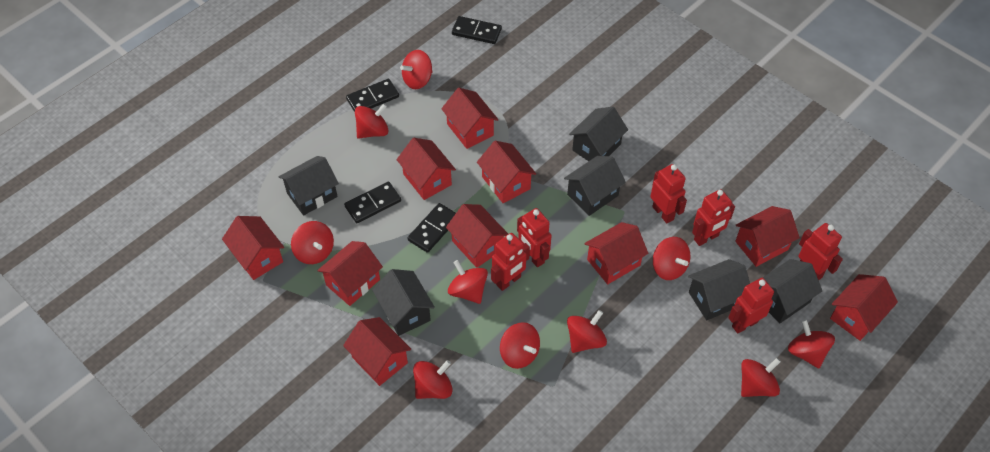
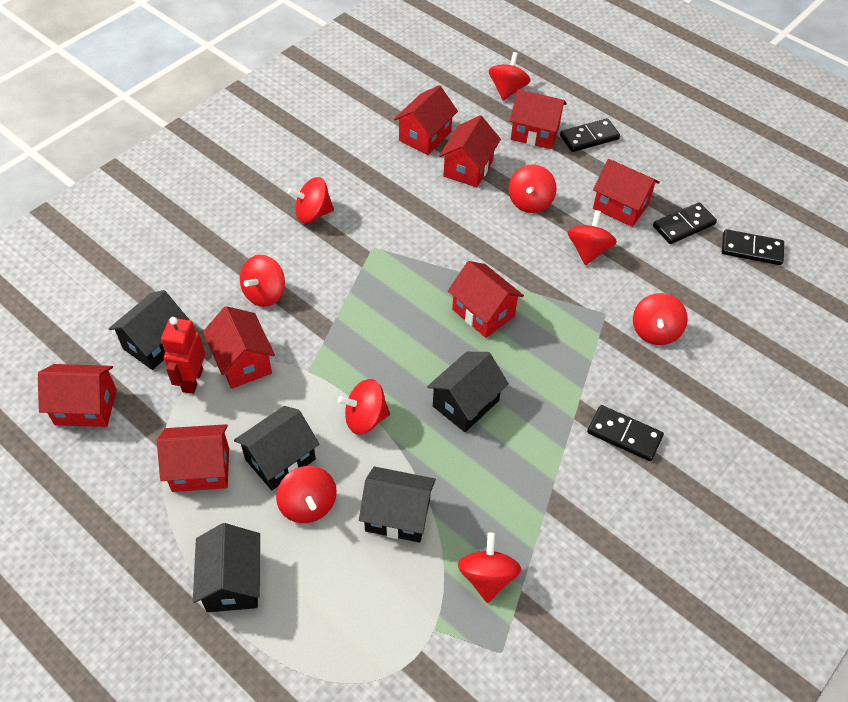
black house: 6 -> 5
red house: 10 -> 8
red robot: 6 -> 1
red spinning top: 10 -> 9

